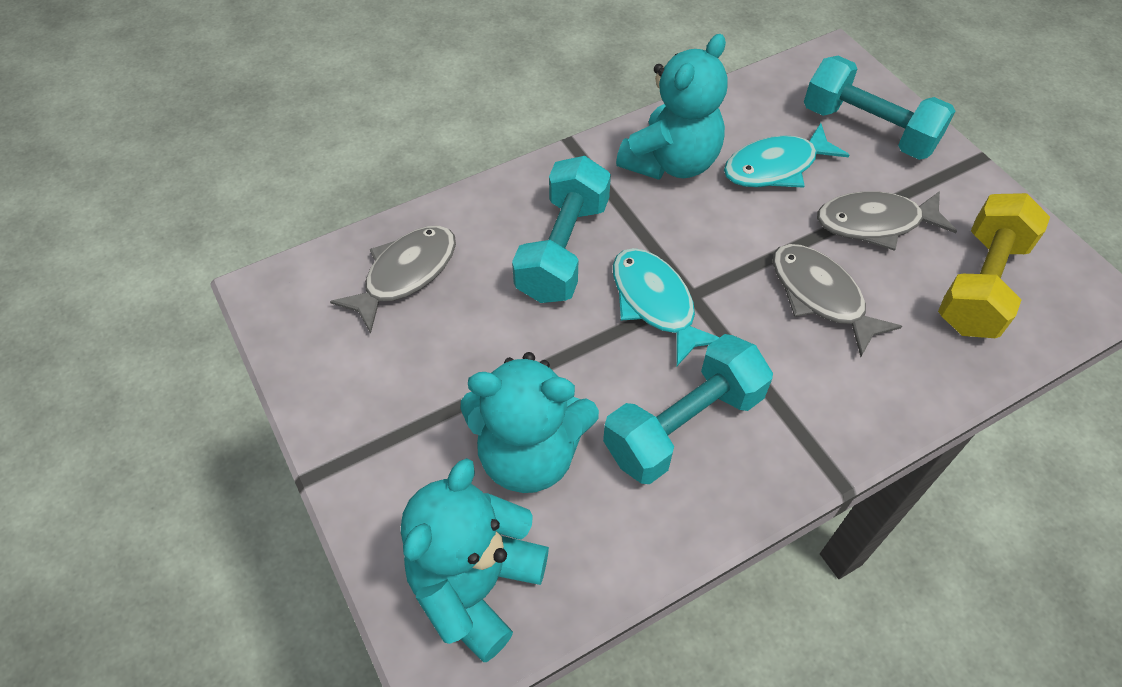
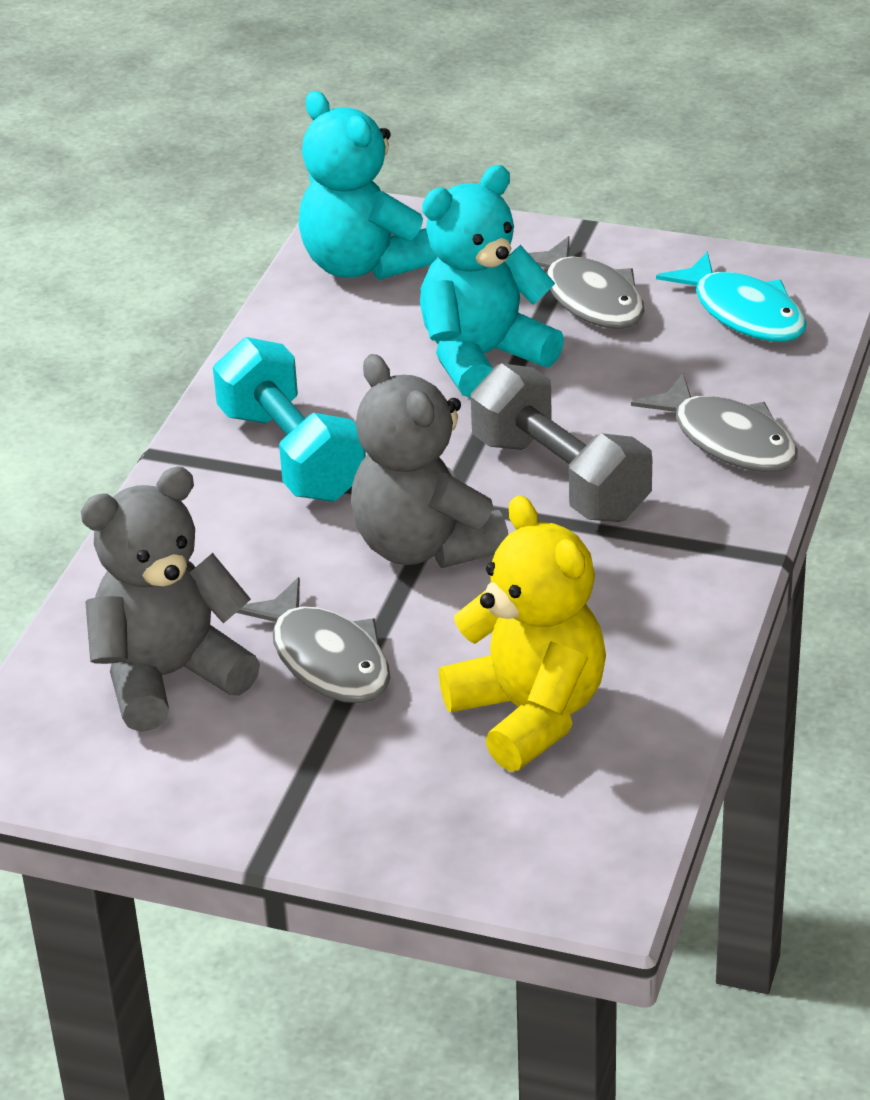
grey dumbbell: 0 -> 1
grey teddy bear: 0 -> 2
turquoise dumbbell: 3 -> 1
turquoise fish: 2 -> 1
turquoise teddy bear: 3 -> 2
yellow dumbbell: 1 -> 0
yellow teddy bear: 0 -> 1

